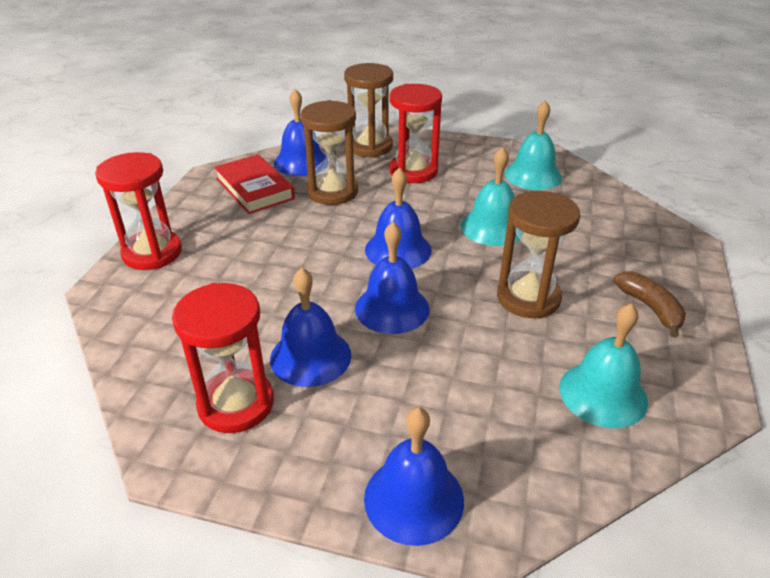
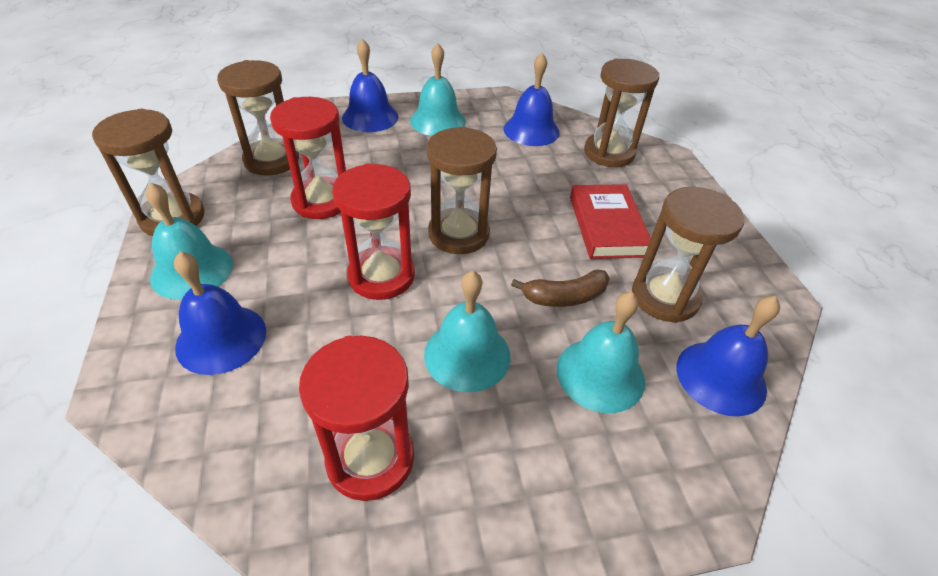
blue bell: 5 -> 4
brown hourglass: 3 -> 5
turquoise bell: 3 -> 4

